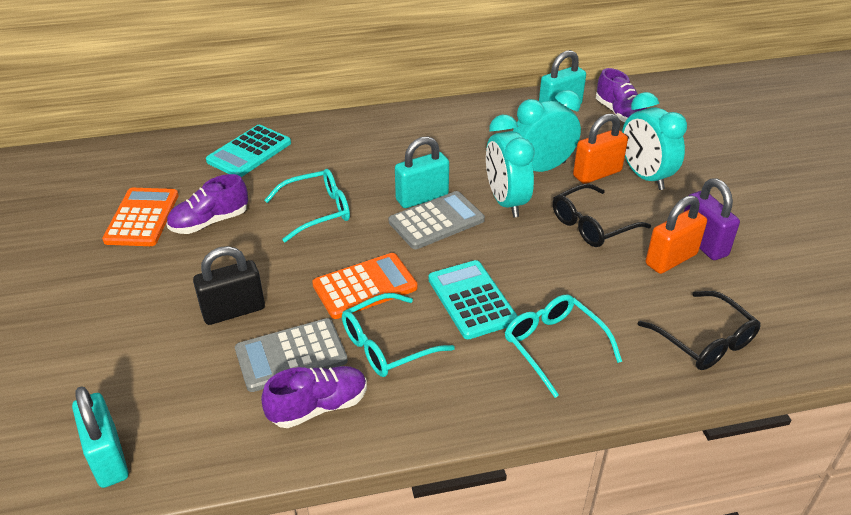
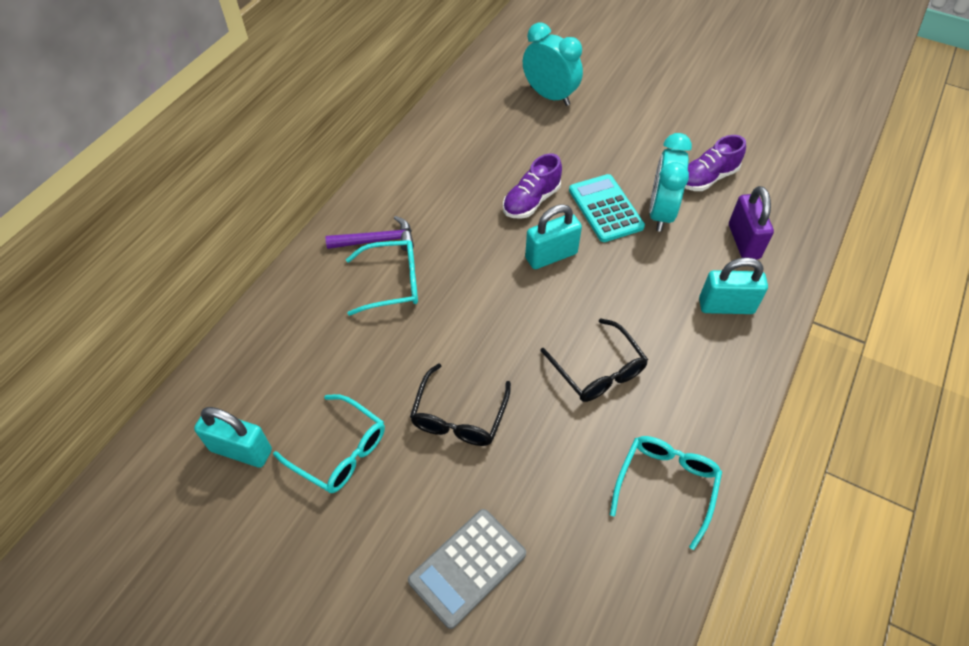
black padlock: 1 -> 0
grey calculator: 2 -> 1
orange calculator: 2 -> 0
orange padlock: 2 -> 0
purple hammer: 0 -> 1
purple shoe: 3 -> 2
turquoise calculator: 2 -> 1
turquoise clock: 3 -> 2

